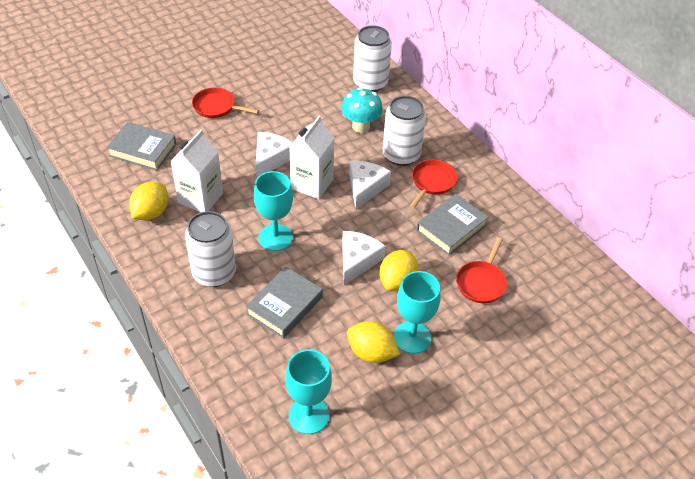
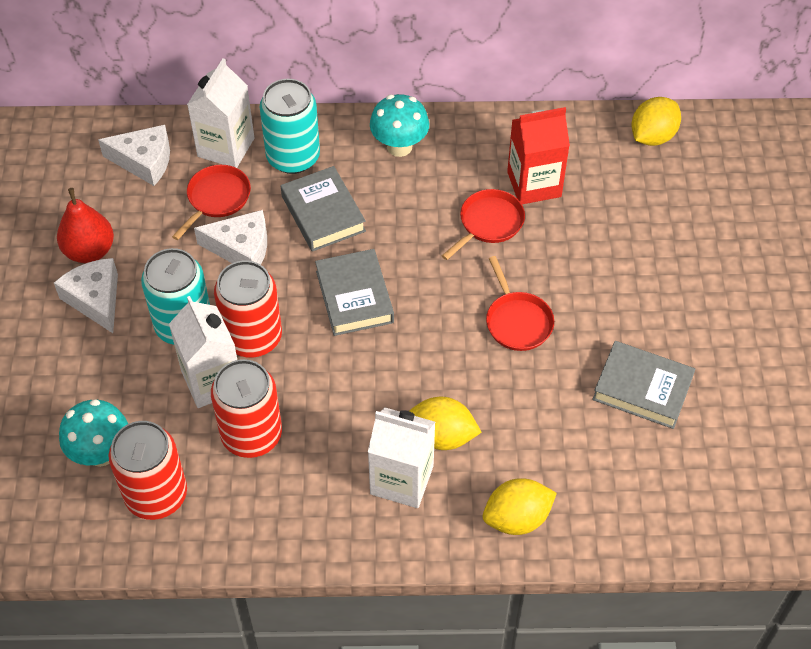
red can: 0 -> 3
red carton: 0 -> 1
red pear: 0 -> 1
turquoise can: 0 -> 2
turquoise goblet: 3 -> 0
turquoise mushroom: 1 -> 2
white can: 3 -> 0
white carton: 2 -> 3

